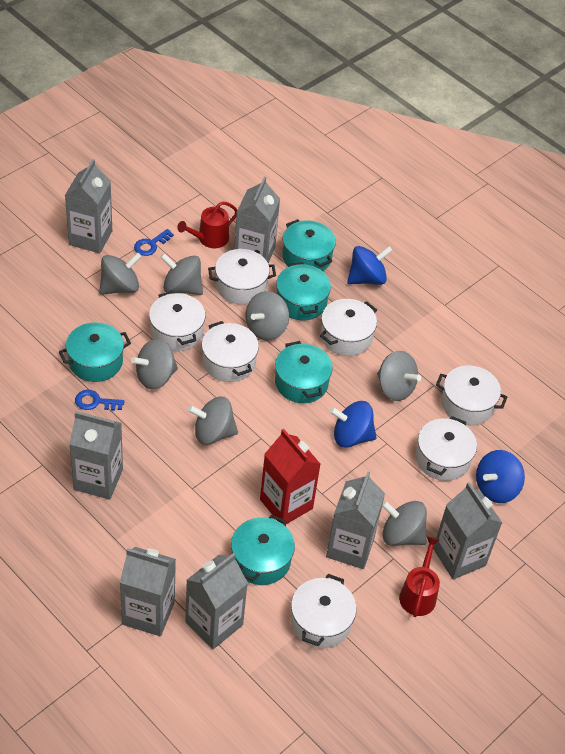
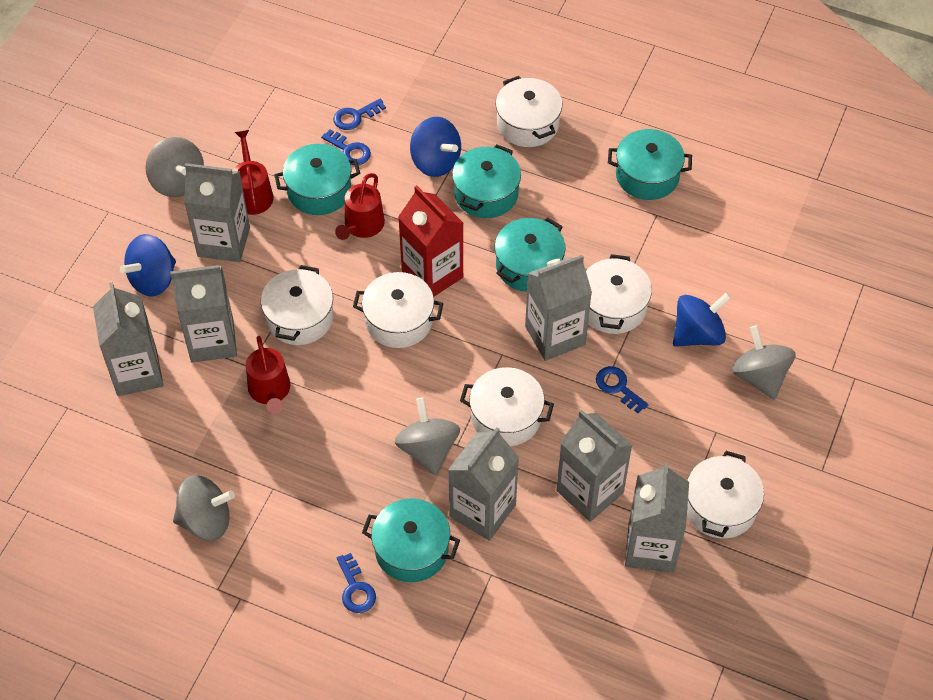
blue key: 2 -> 4
grey spinning top: 7 -> 4
red watering can: 2 -> 3
white pot: 7 -> 6

